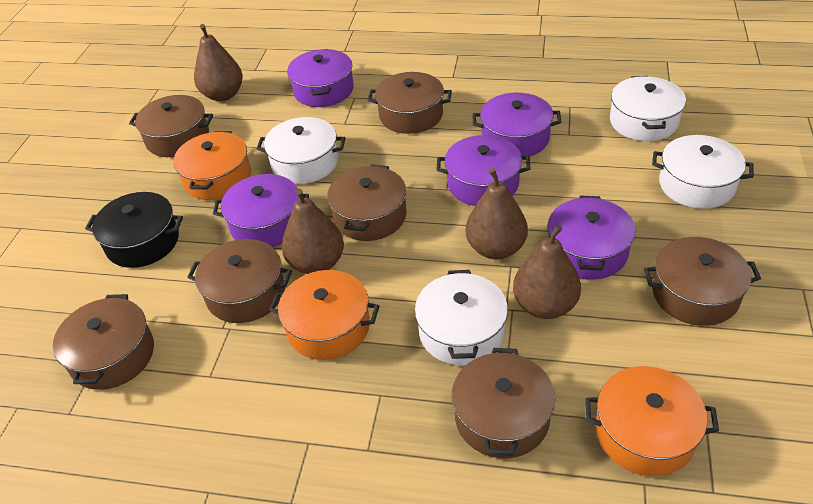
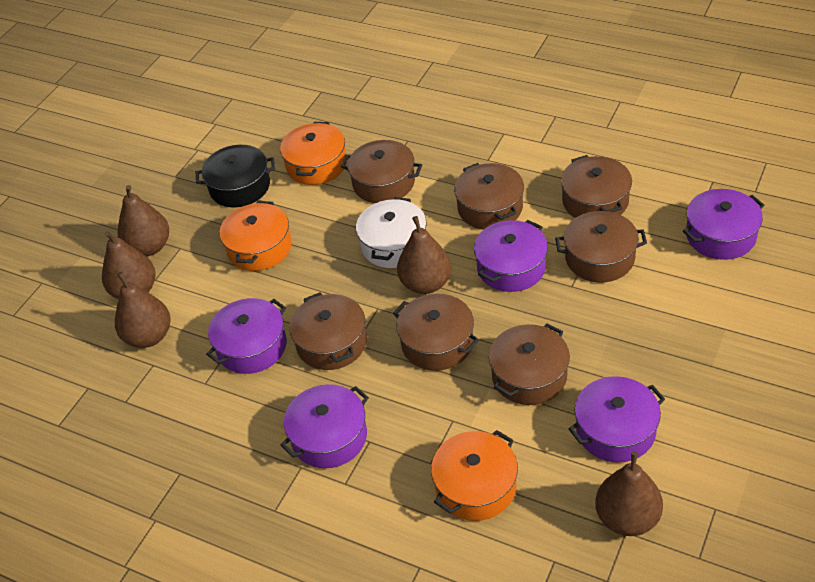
brown pear: 4 -> 5
white pot: 4 -> 1

